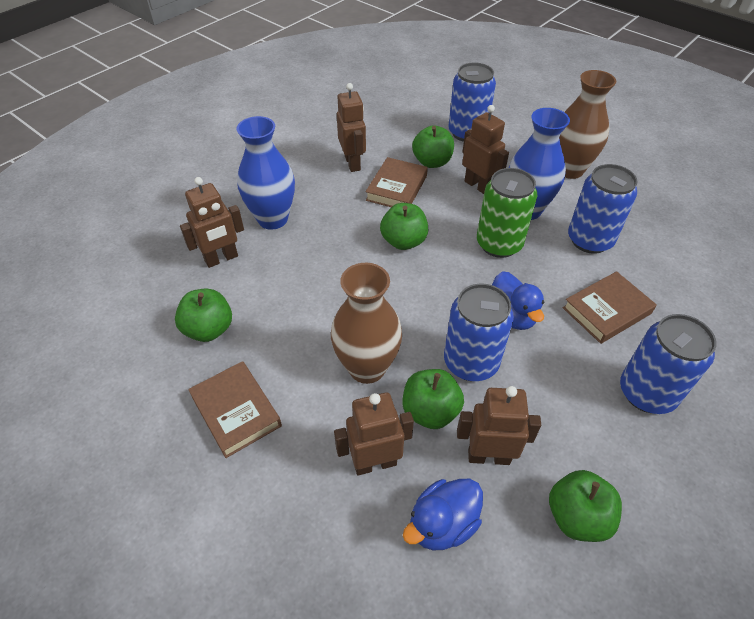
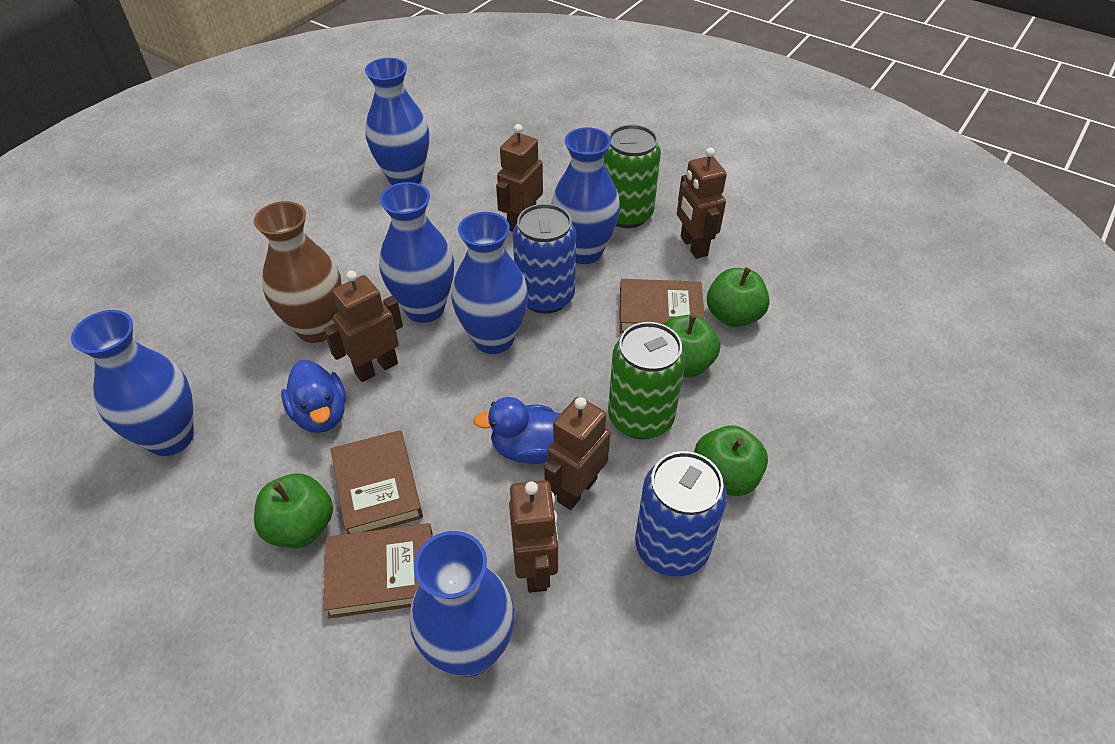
blue can: 4 -> 2
blue vase: 2 -> 6
brown vase: 2 -> 1
green apple: 5 -> 4
green can: 1 -> 2

